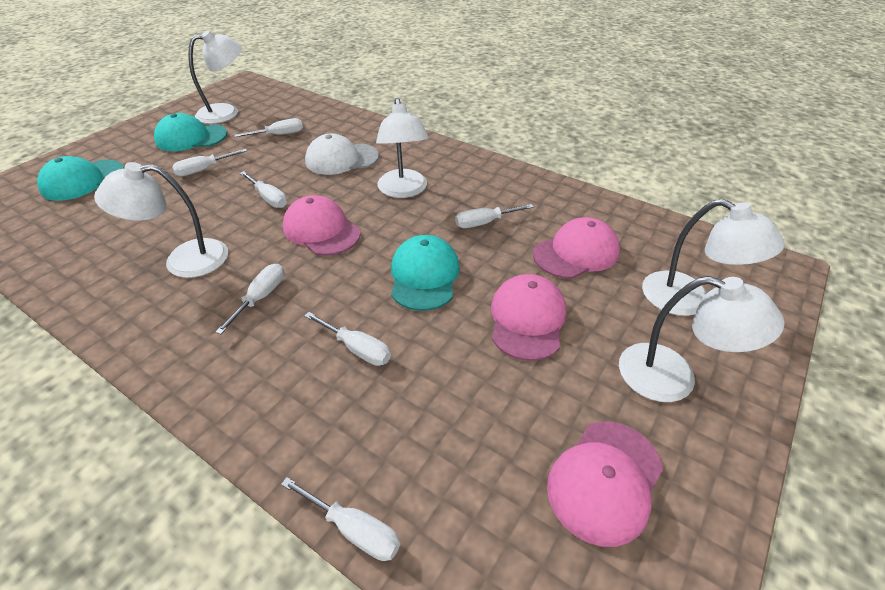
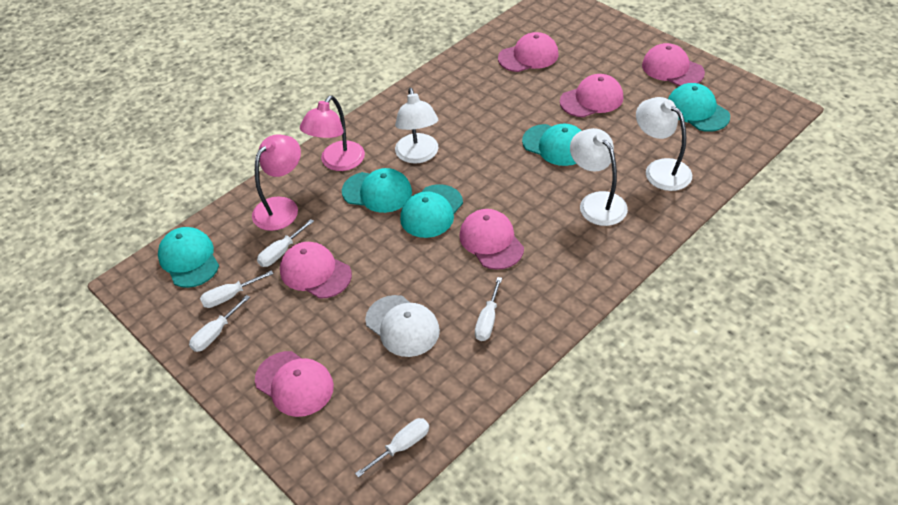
pink cap: 4 -> 6
pink lamp: 0 -> 2
turquoise cap: 3 -> 5
white lamp: 5 -> 3
white screwdriver: 7 -> 5

